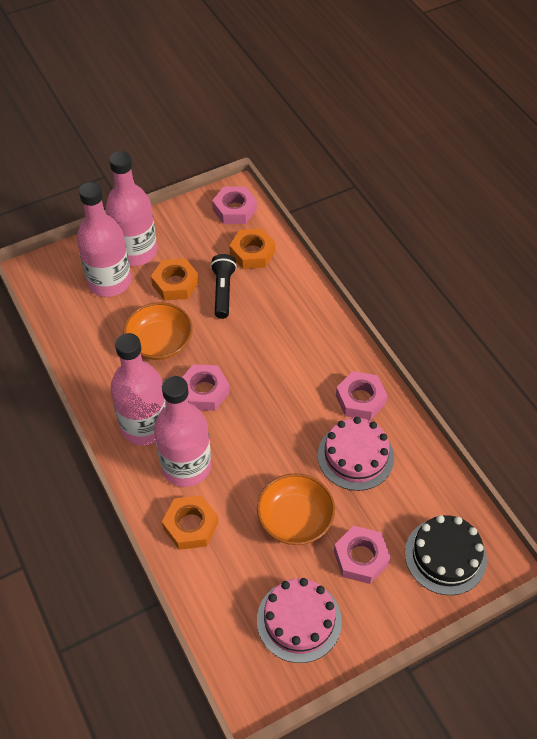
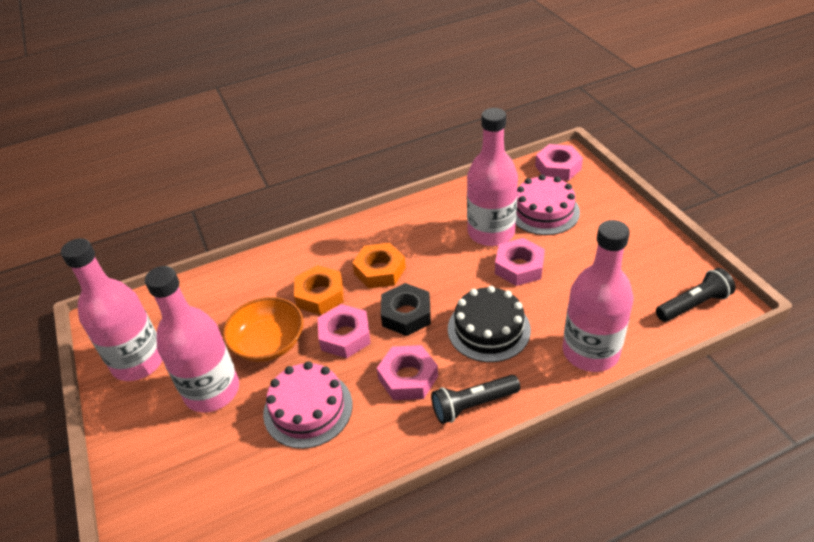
black flashlight: 1 -> 2
black nut: 0 -> 1
orange bowl: 2 -> 1
orange nut: 3 -> 2

